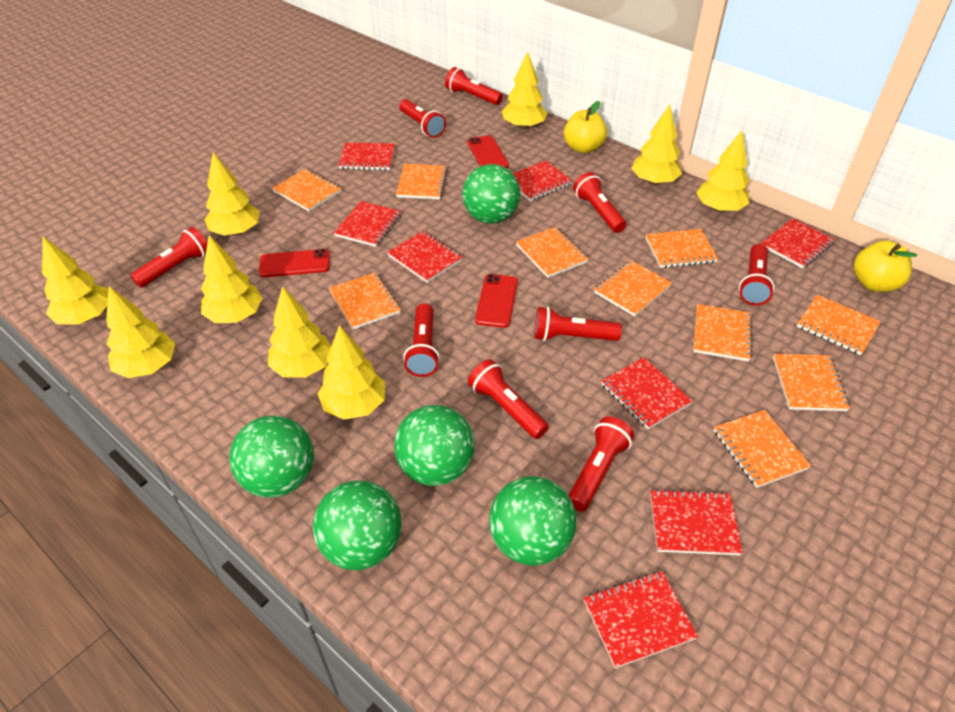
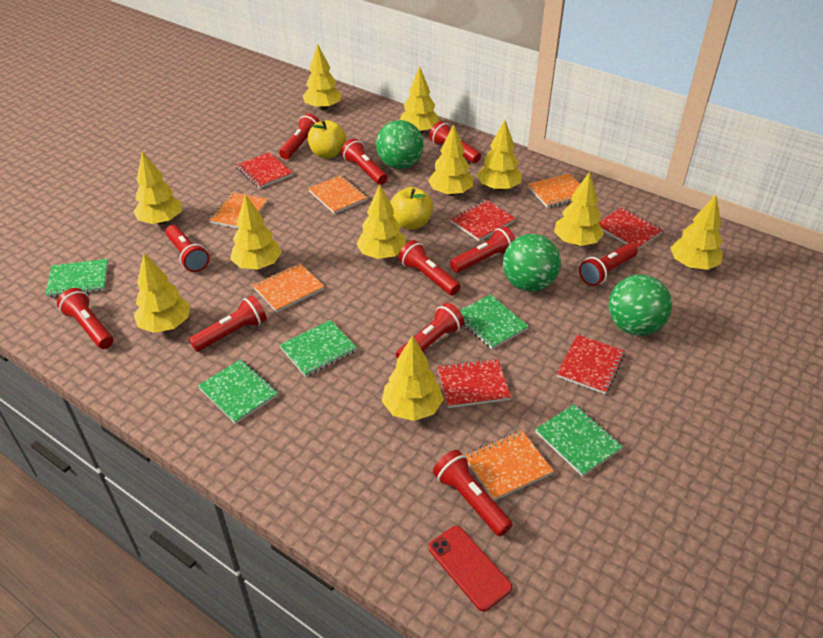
green ball: 5 -> 3
green notebook: 0 -> 5
orange notebook: 10 -> 5
red flashlight: 9 -> 11
red notebook: 8 -> 5
red phone: 3 -> 1
yellow tree: 9 -> 11

